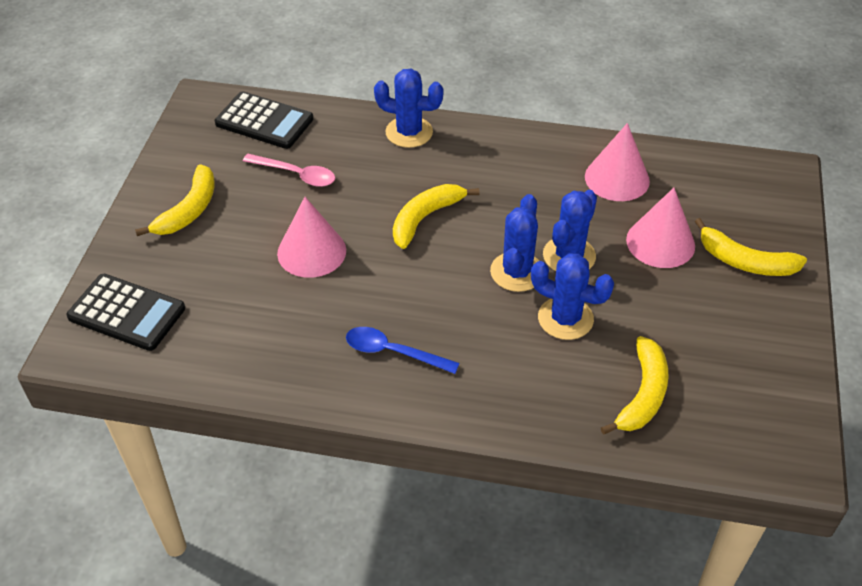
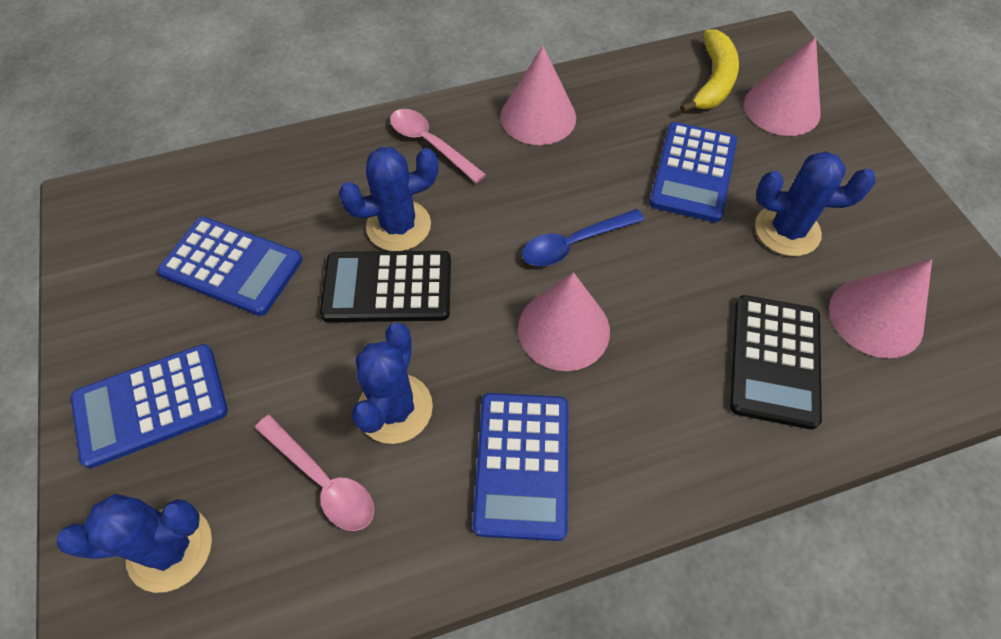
blue calculator: 0 -> 4
pink cone: 3 -> 4
pink spoon: 1 -> 2
yellow banana: 4 -> 1

